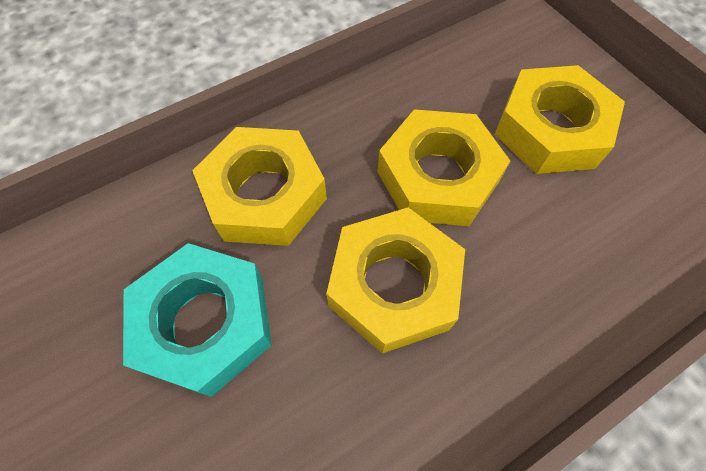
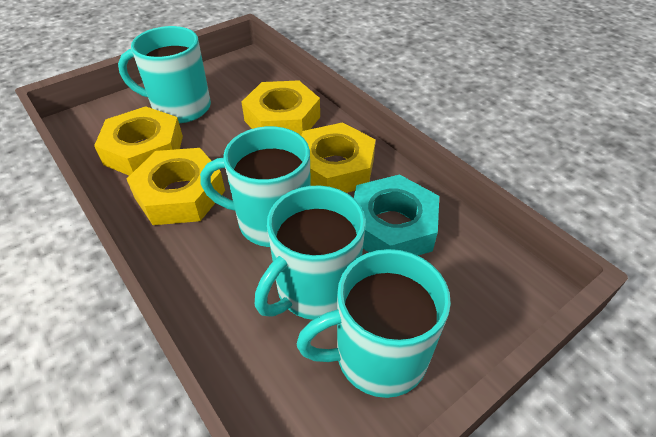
turquoise mug: 0 -> 4

